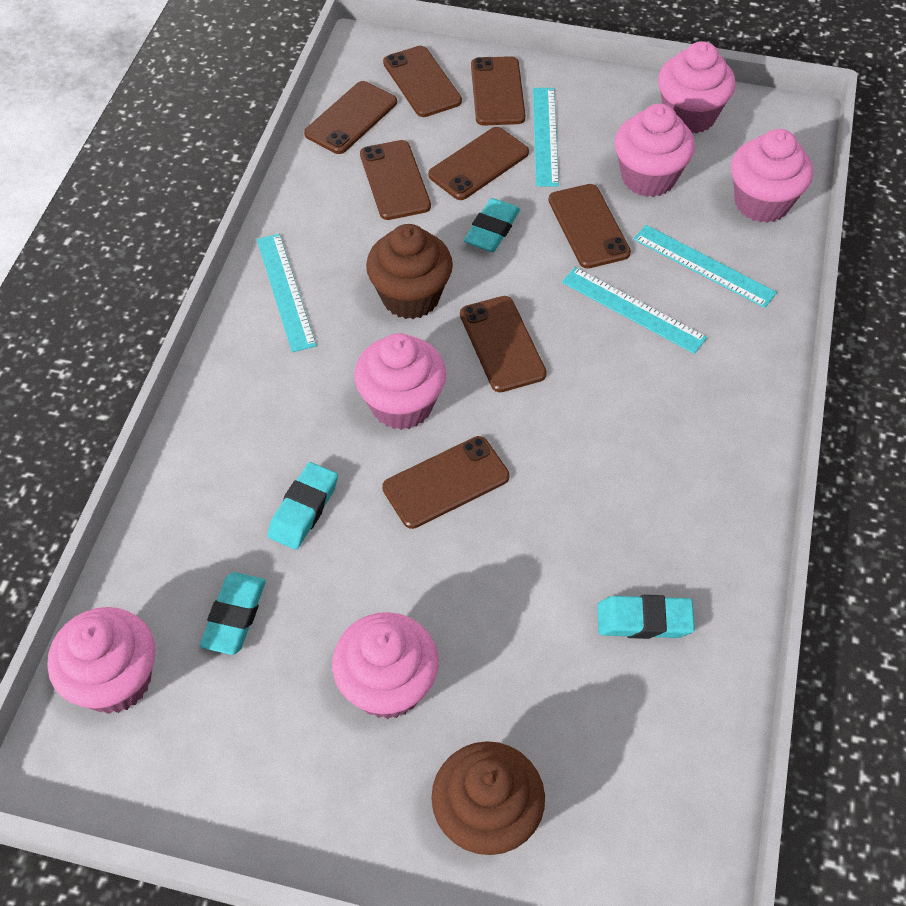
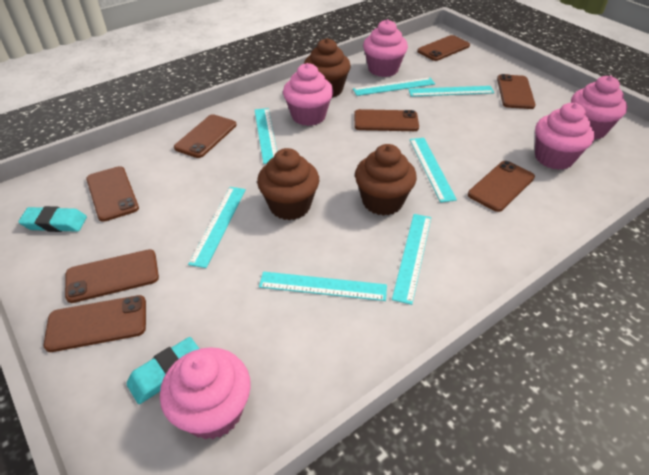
brown cupcake: 2 -> 3
pink cupcake: 6 -> 5
turquoise eraser: 4 -> 2
turquoise ruler: 4 -> 7

